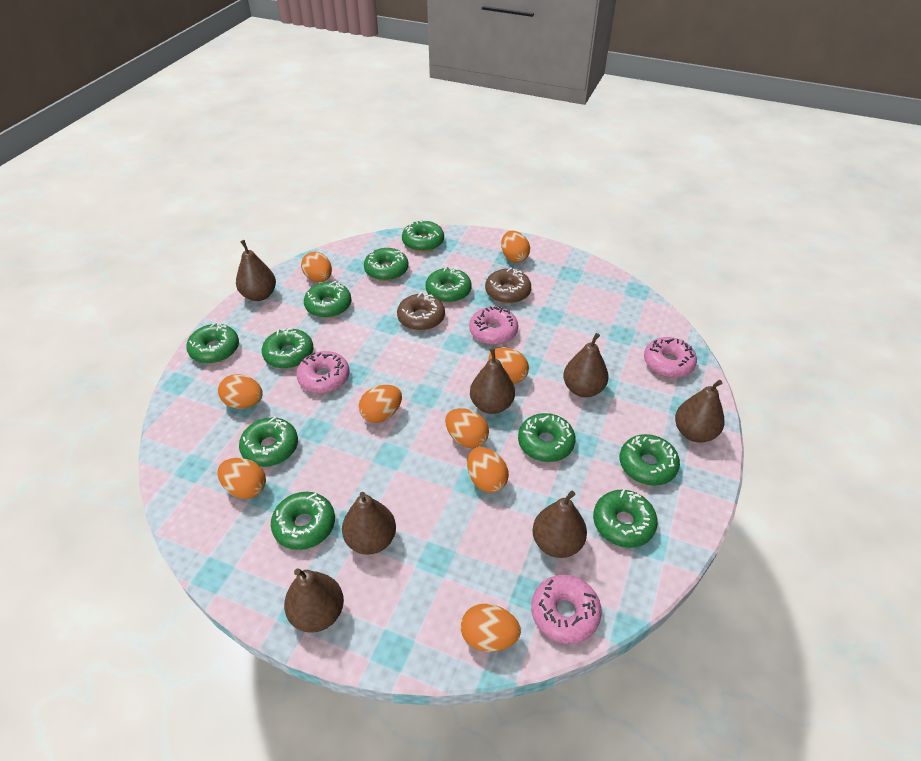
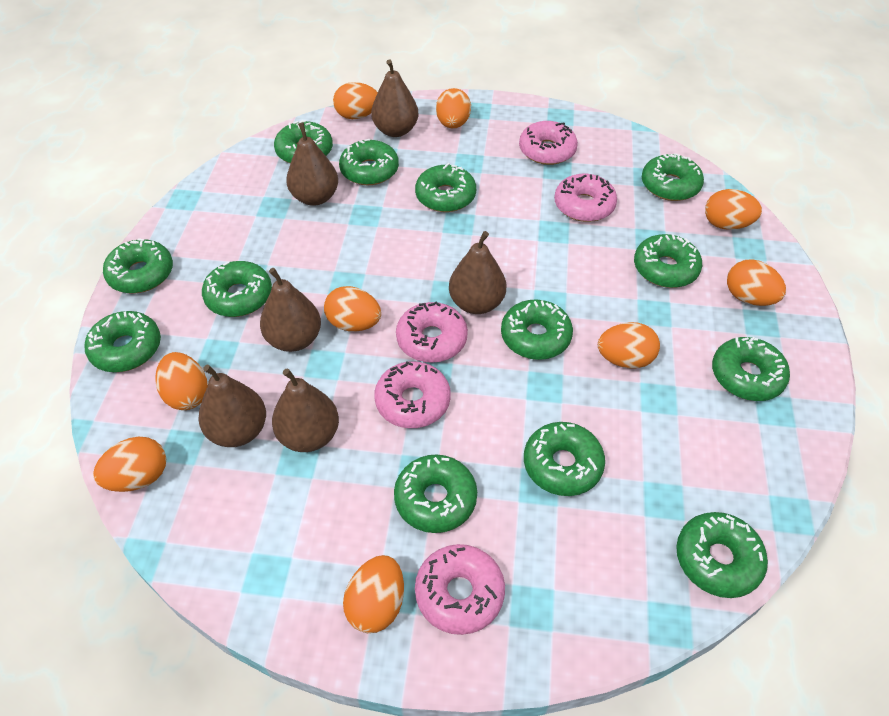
brown donut: 2 -> 0
brown pear: 7 -> 6
green donut: 11 -> 13
pink donut: 4 -> 5

